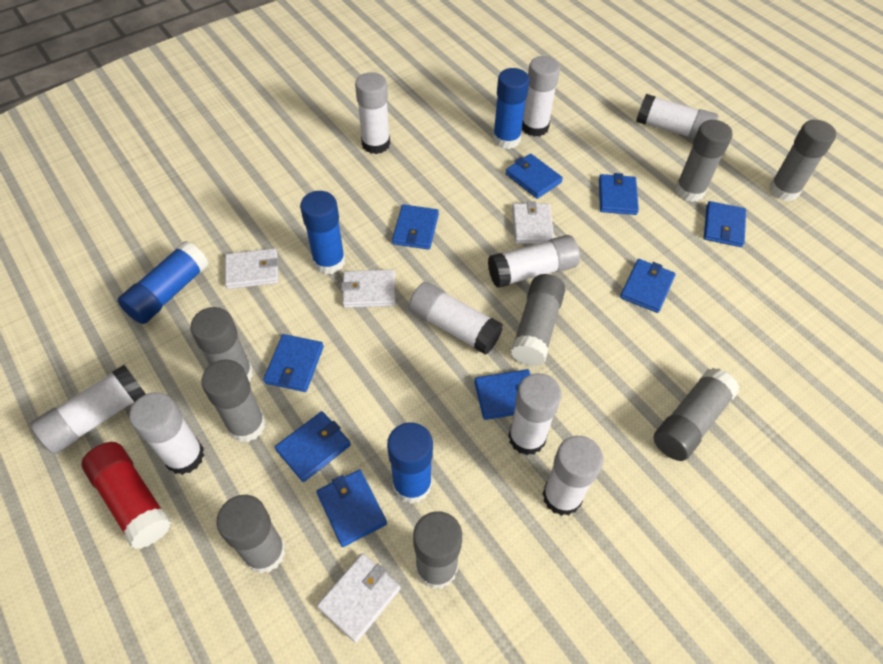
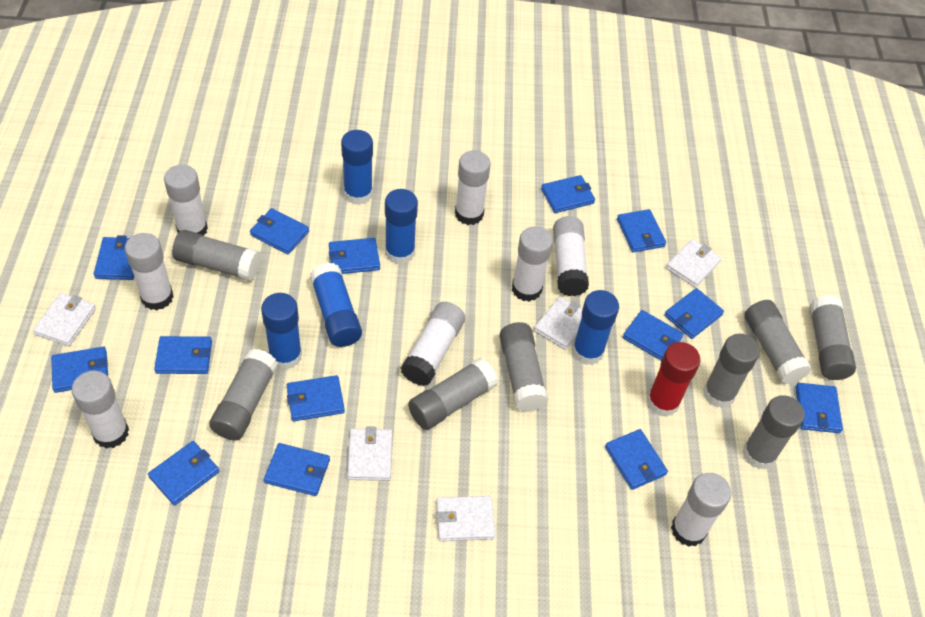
blue glue stick: 4 -> 5
blue wallet: 9 -> 14
white glue stick: 9 -> 8
white wallet: 4 -> 5

